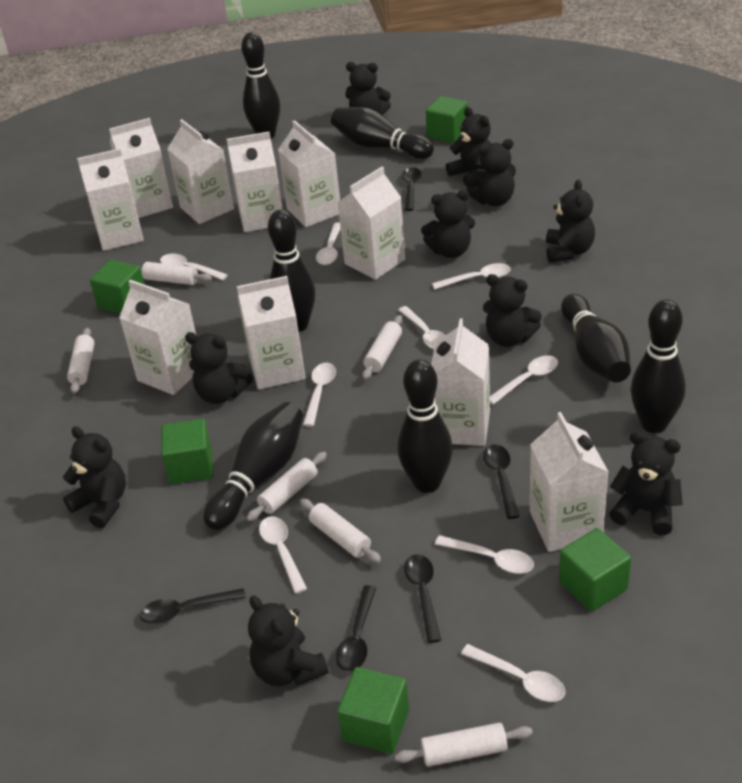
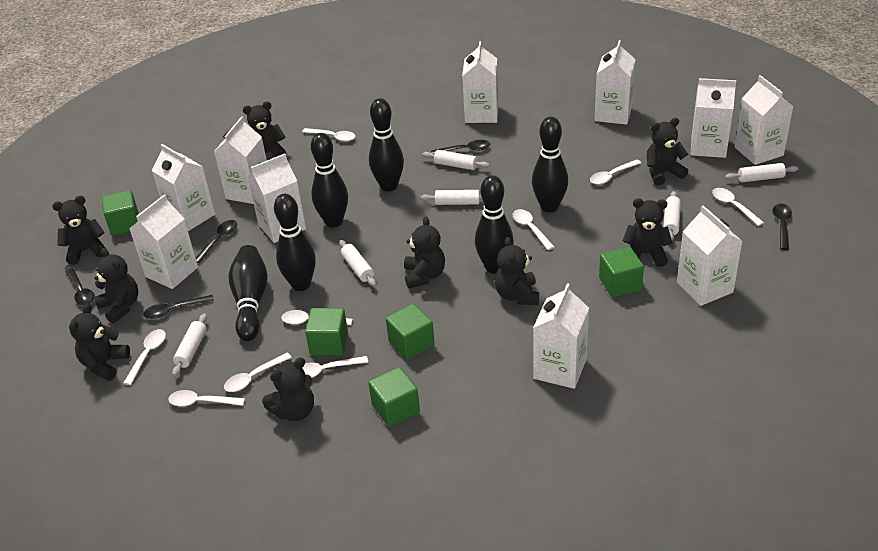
black bowling pin: 7 -> 6
black teddy bear: 10 -> 9

